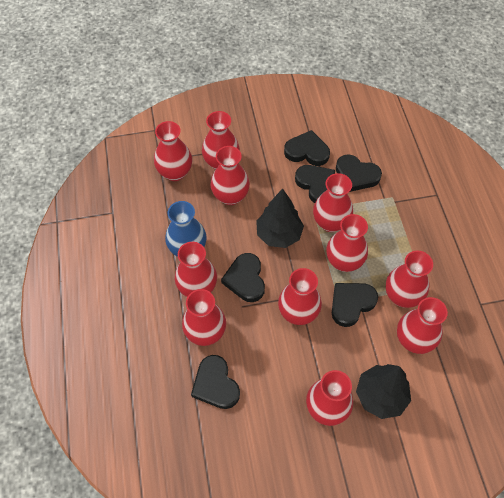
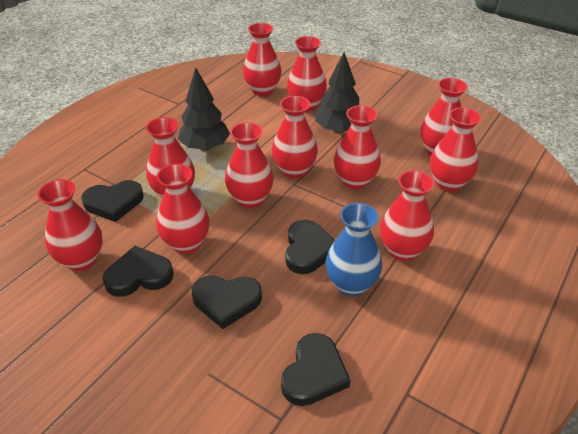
black heart: 6 -> 5

